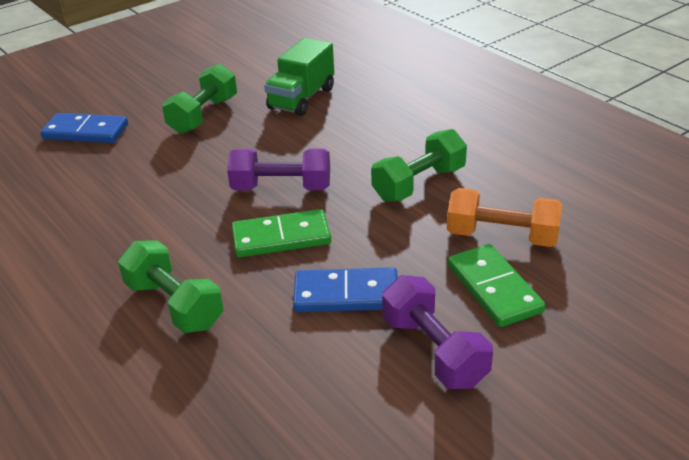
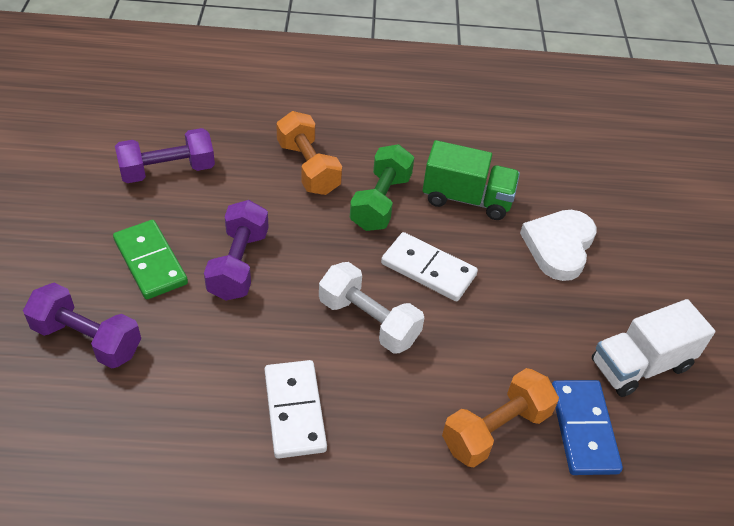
blue domino: 2 -> 1
green domino: 2 -> 1
green dumbbell: 3 -> 1
orange dumbbell: 1 -> 2
purple dumbbell: 2 -> 3
white domino: 0 -> 2
white dumbbell: 0 -> 1
white heart: 0 -> 1
white truck: 0 -> 1

